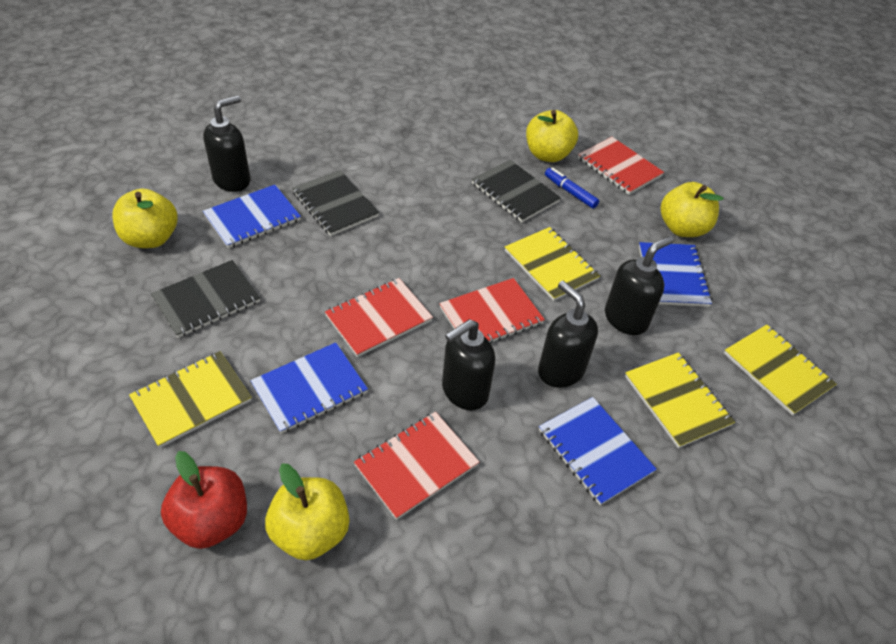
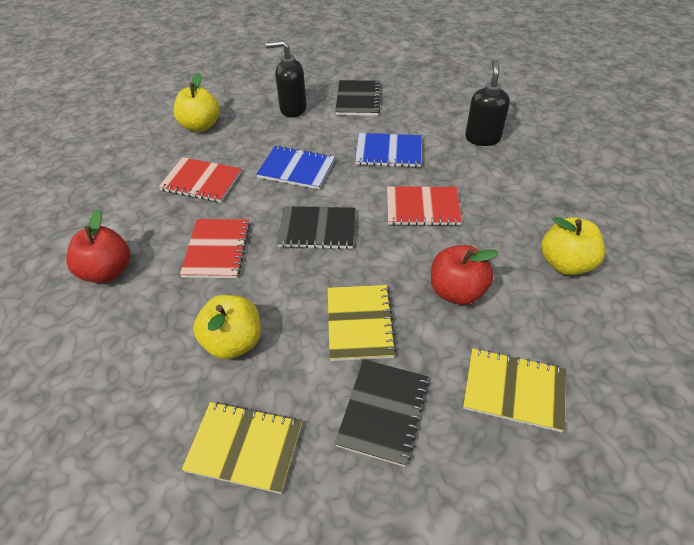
black soap dispenser: 4 -> 2
blue marker: 1 -> 0
blue notebook: 4 -> 2
red apple: 1 -> 2
red notebook: 4 -> 3
yellow apple: 4 -> 3
yellow notebook: 4 -> 3

